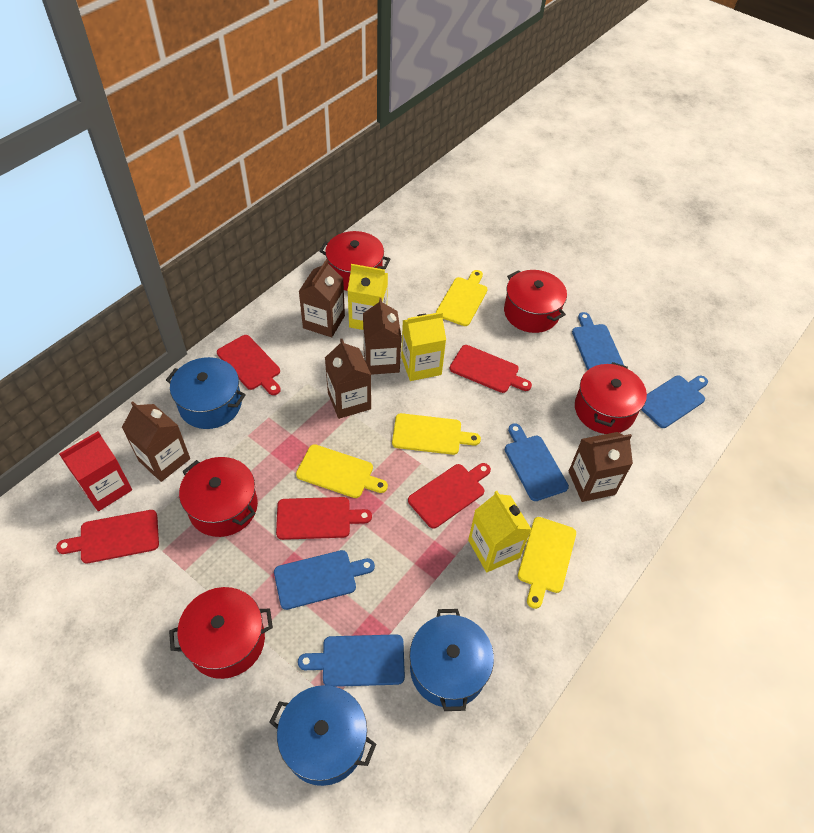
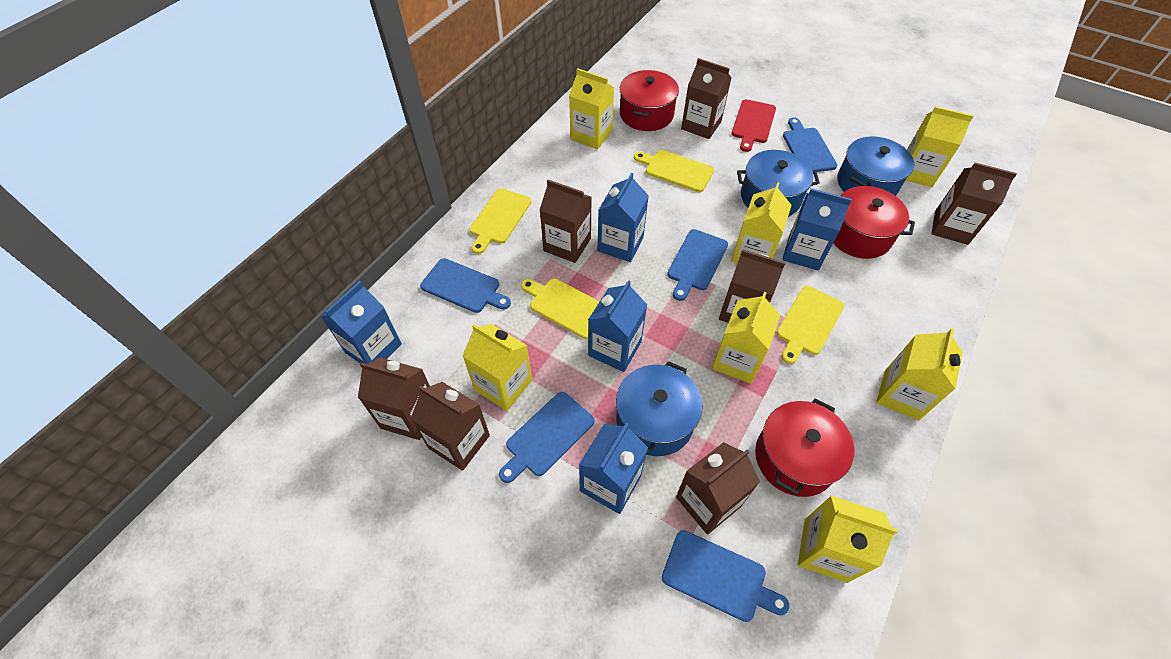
blue carton: 0 -> 5
brown carton: 5 -> 7
red carton: 1 -> 0
red cutting board: 5 -> 1
red pot: 5 -> 3
yellow carton: 3 -> 7

